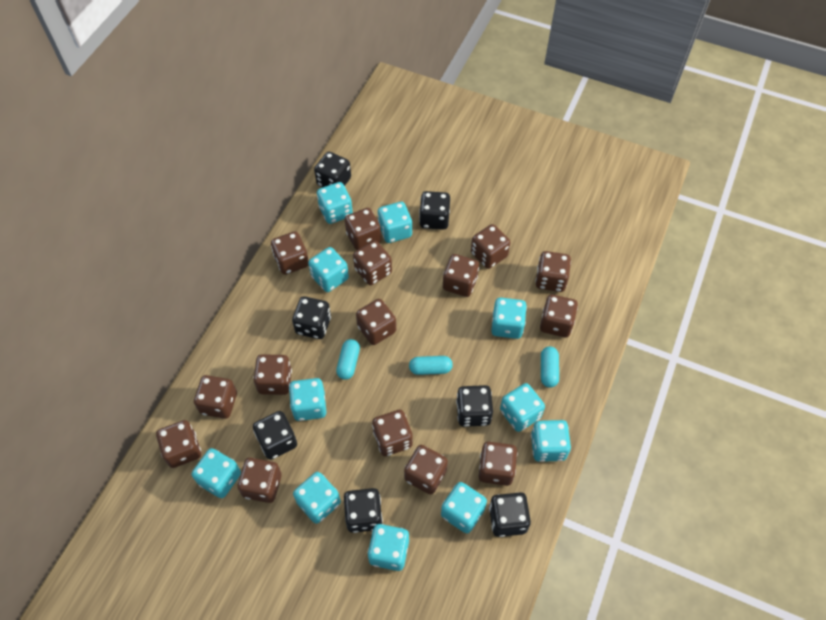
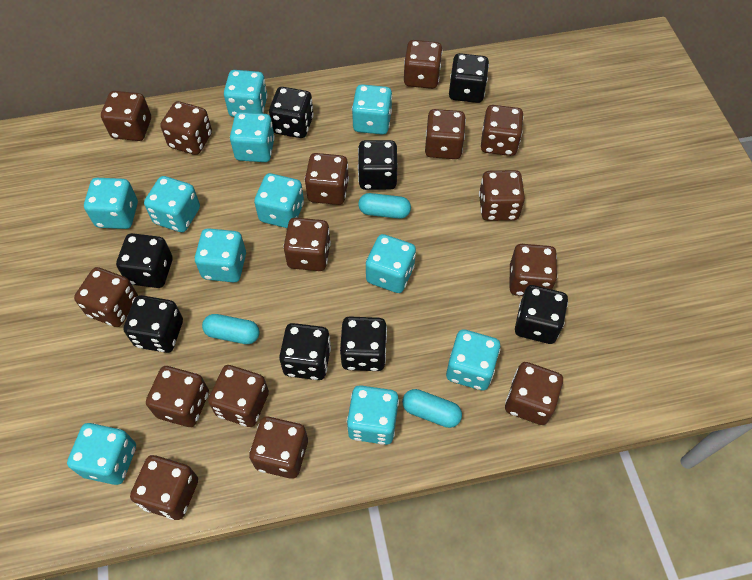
black dice: 7 -> 8

